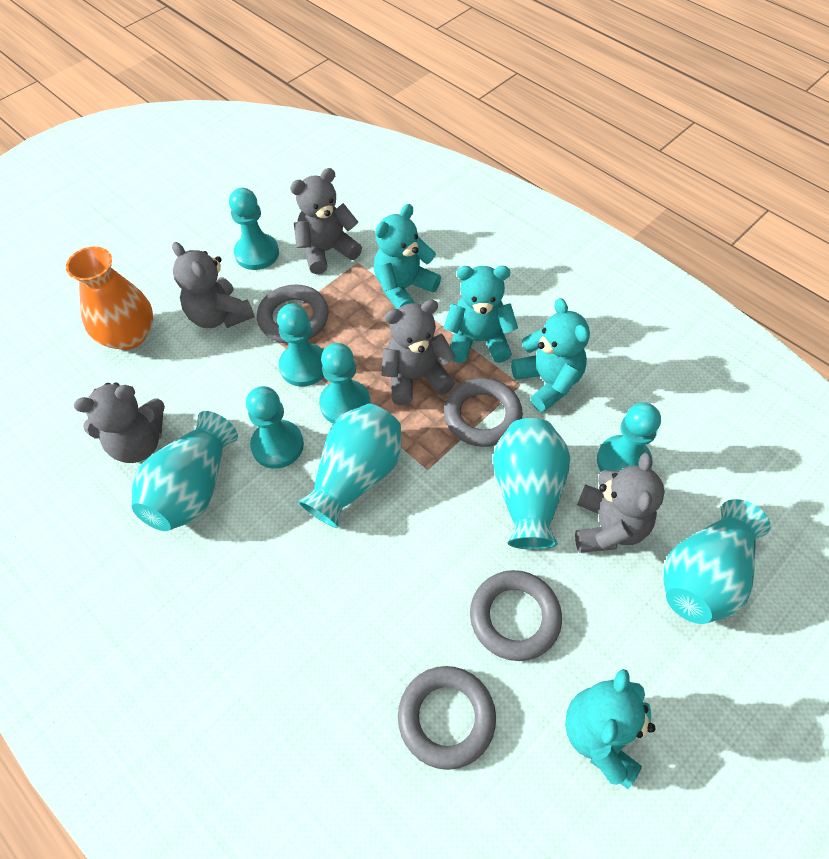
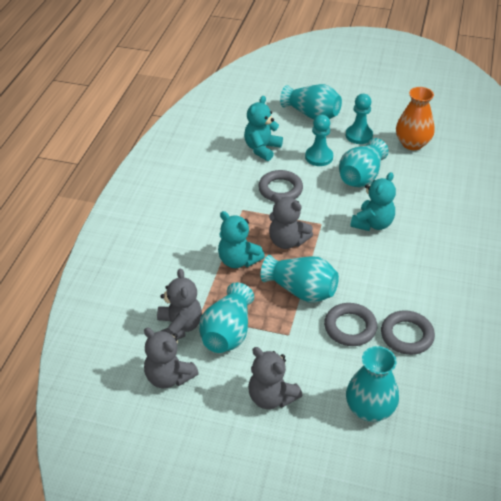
grey ring: 4 -> 3
grey teddy bear: 5 -> 4
turquoise pawn: 5 -> 2
turquoise teddy bear: 4 -> 3
turquoise vase: 4 -> 5

